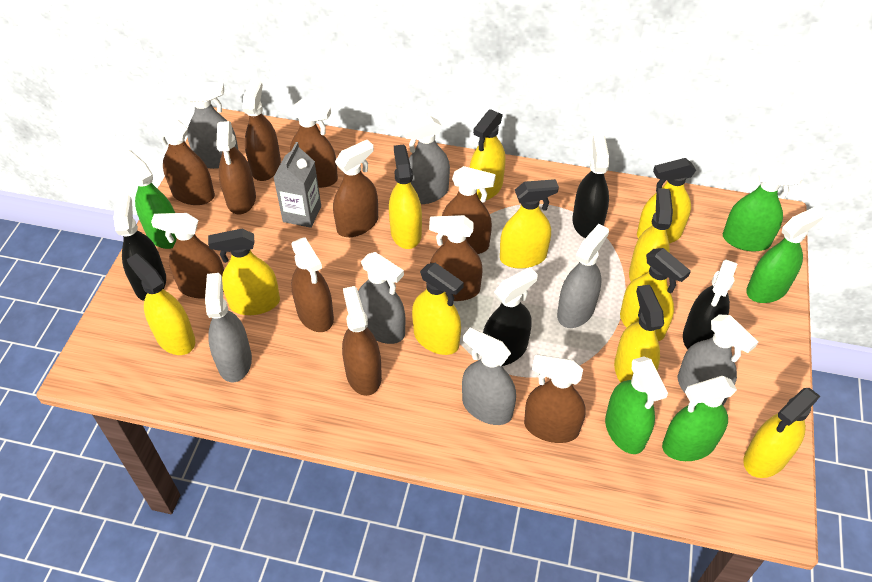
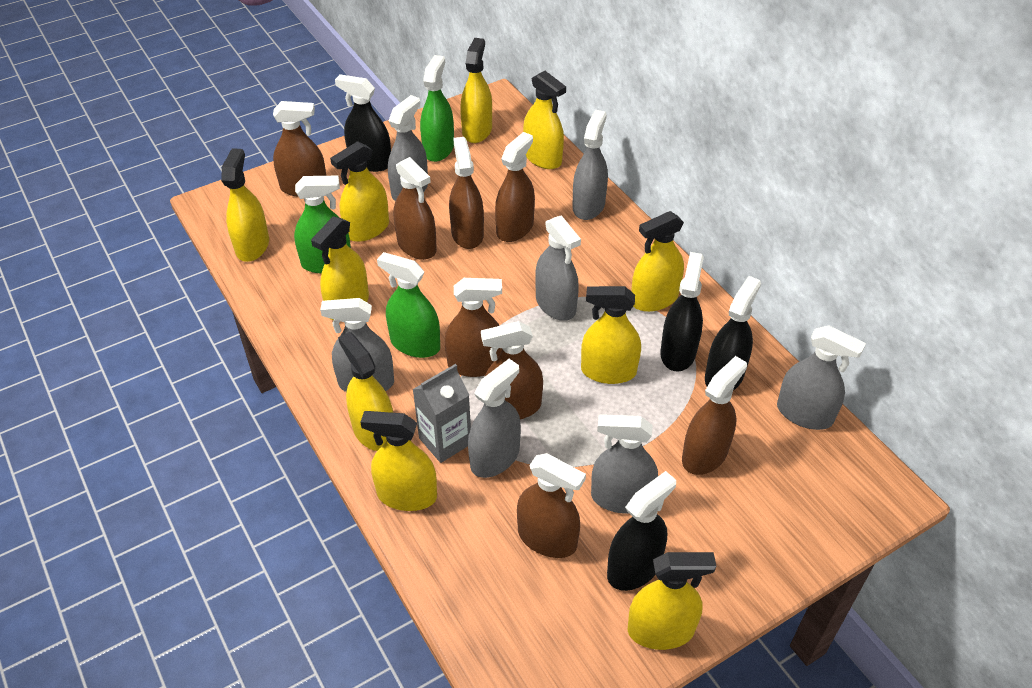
brown spray bottle: 11 -> 8
green spray bottle: 5 -> 3
yellow spray bottle: 11 -> 10

